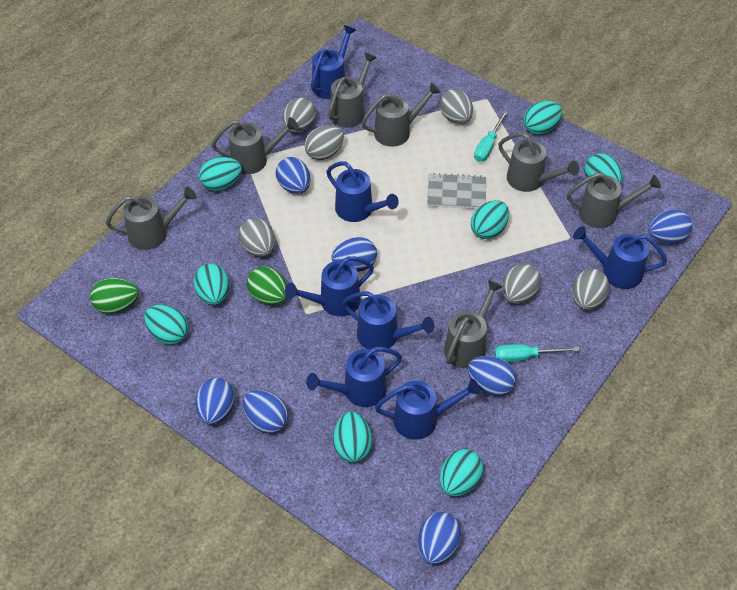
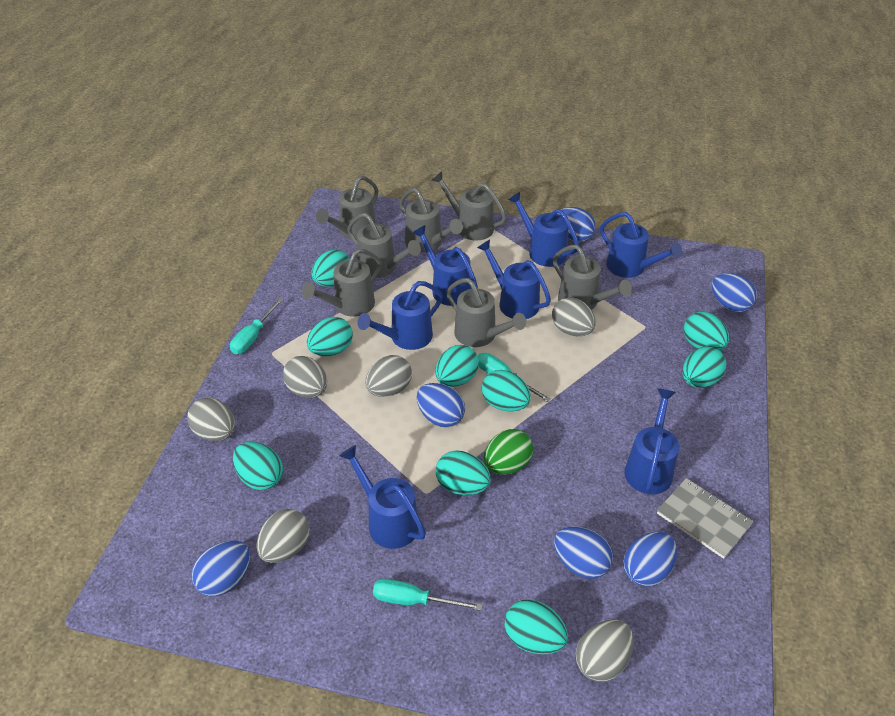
blue egg: 7 -> 6
green egg: 2 -> 1
turquoise egg: 8 -> 9
turquoise screwdriver: 2 -> 3

